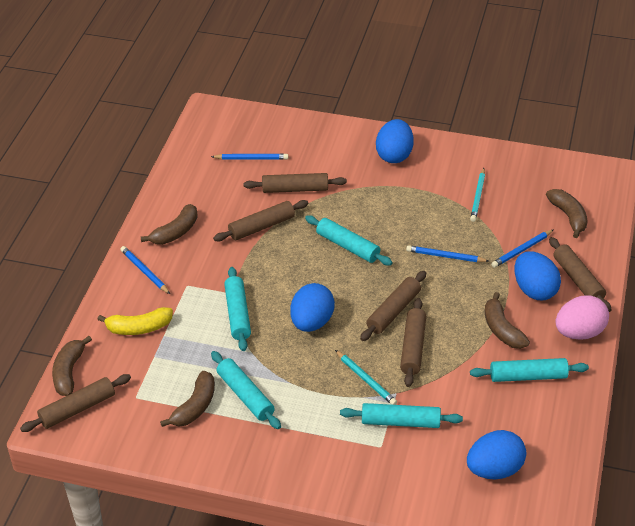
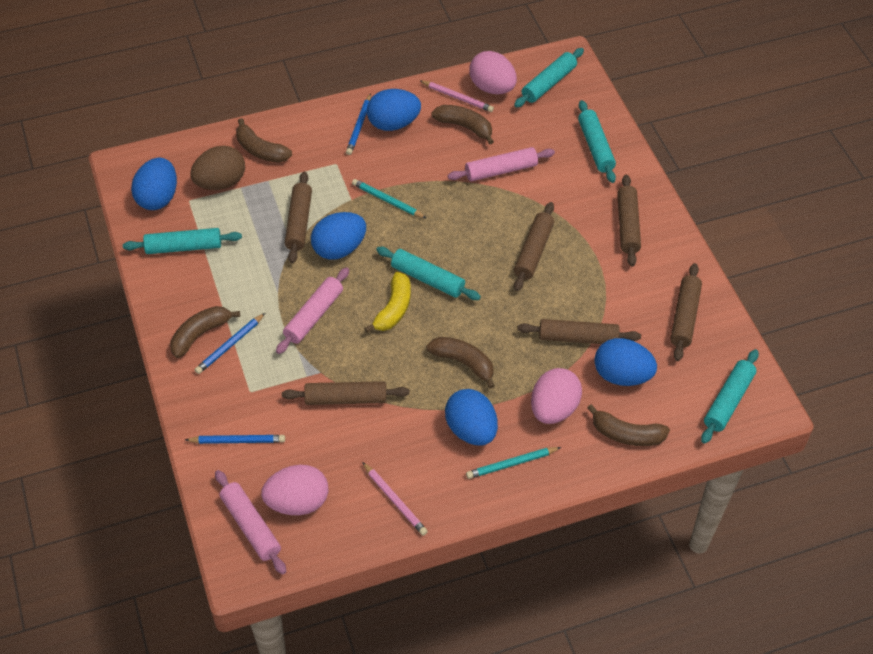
blue egg: 4 -> 5
blue pencil: 4 -> 3
brown egg: 0 -> 1
pink egg: 1 -> 3
pink pencil: 0 -> 2
pink rolling pin: 0 -> 3

